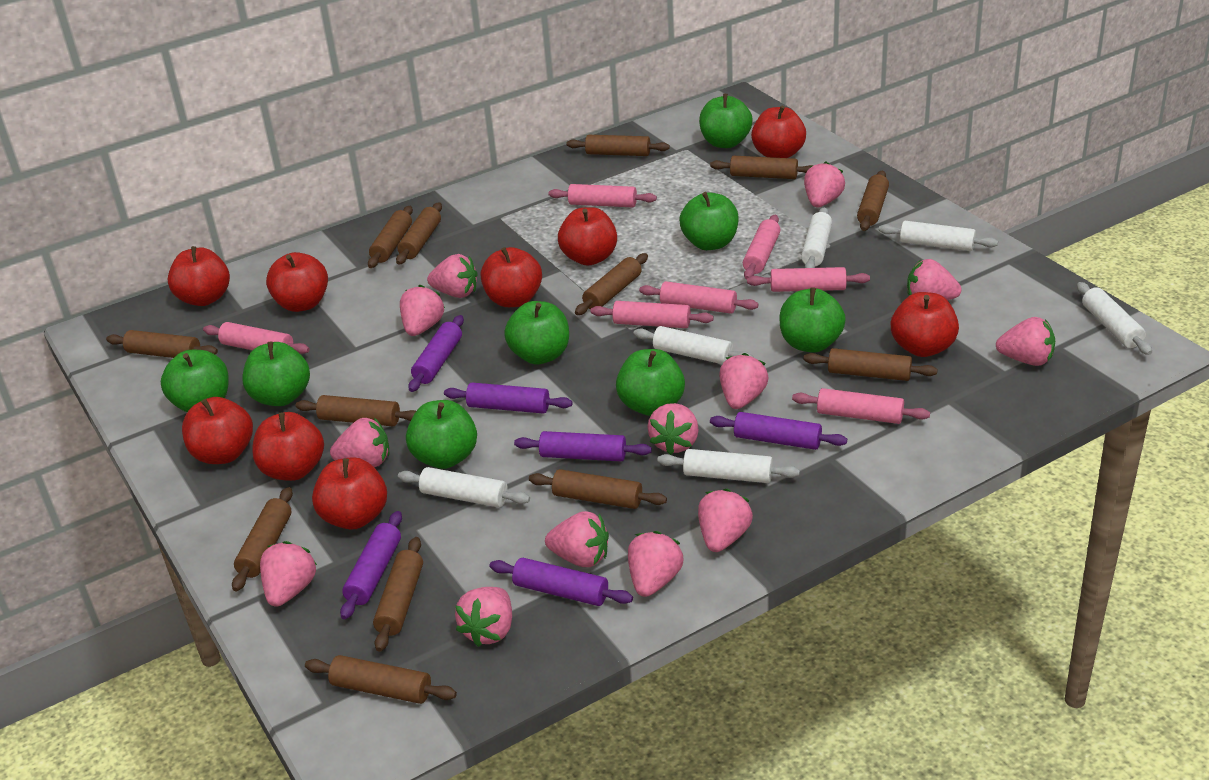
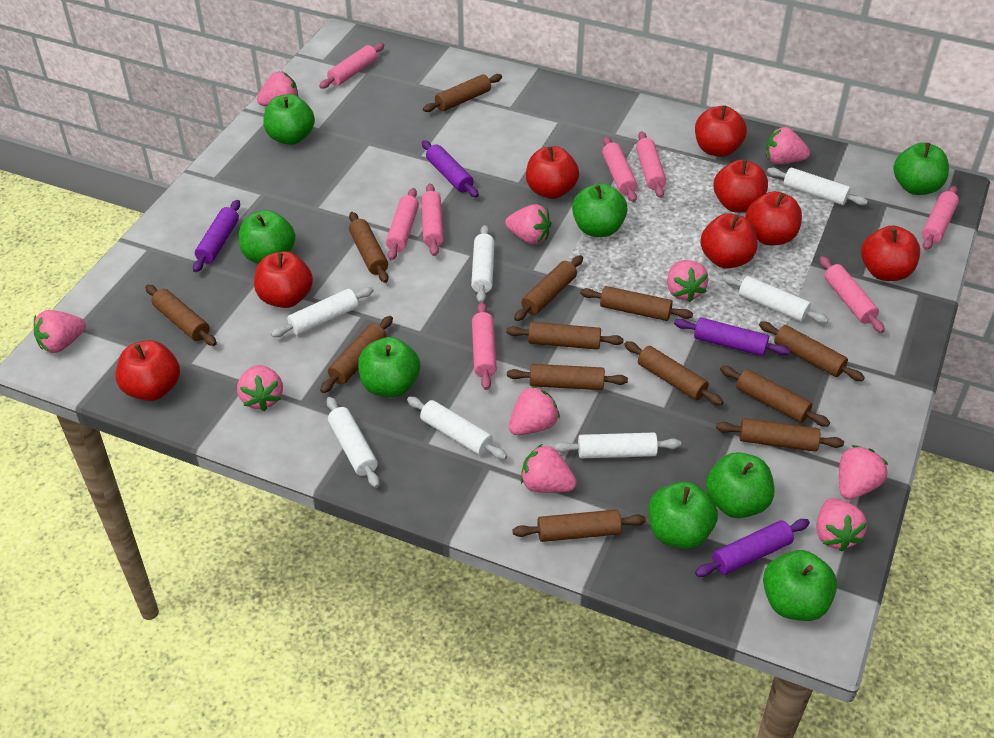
pink rolling pin: 7 -> 8
pink strawberry: 13 -> 10
purple rolling pin: 6 -> 4
red apple: 9 -> 8
white rolling pin: 6 -> 7

